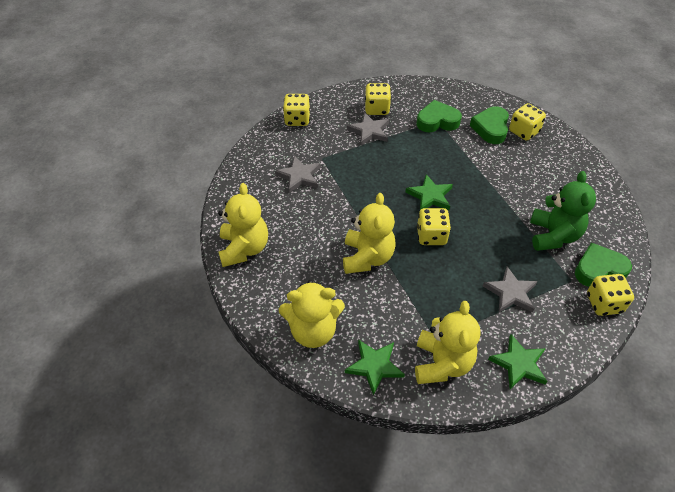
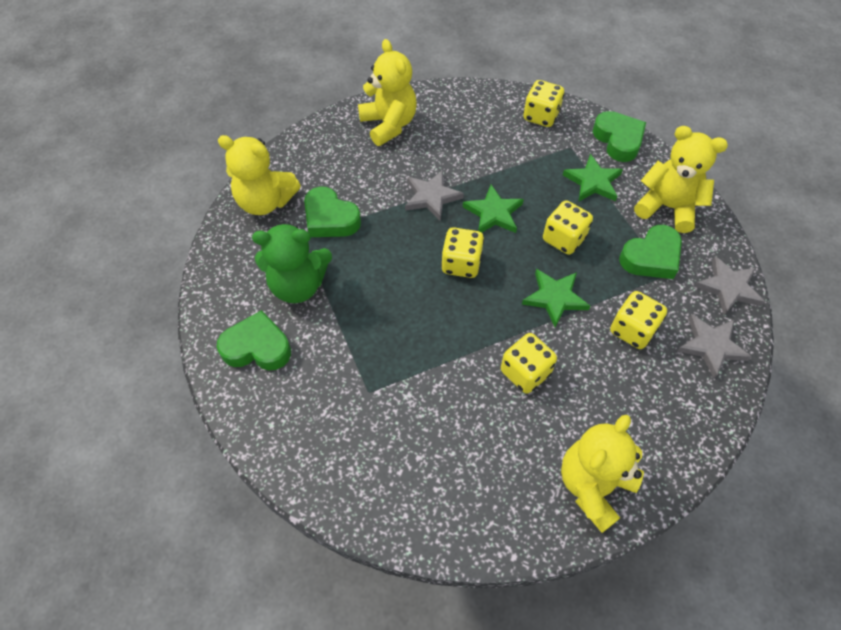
green heart: 3 -> 4

